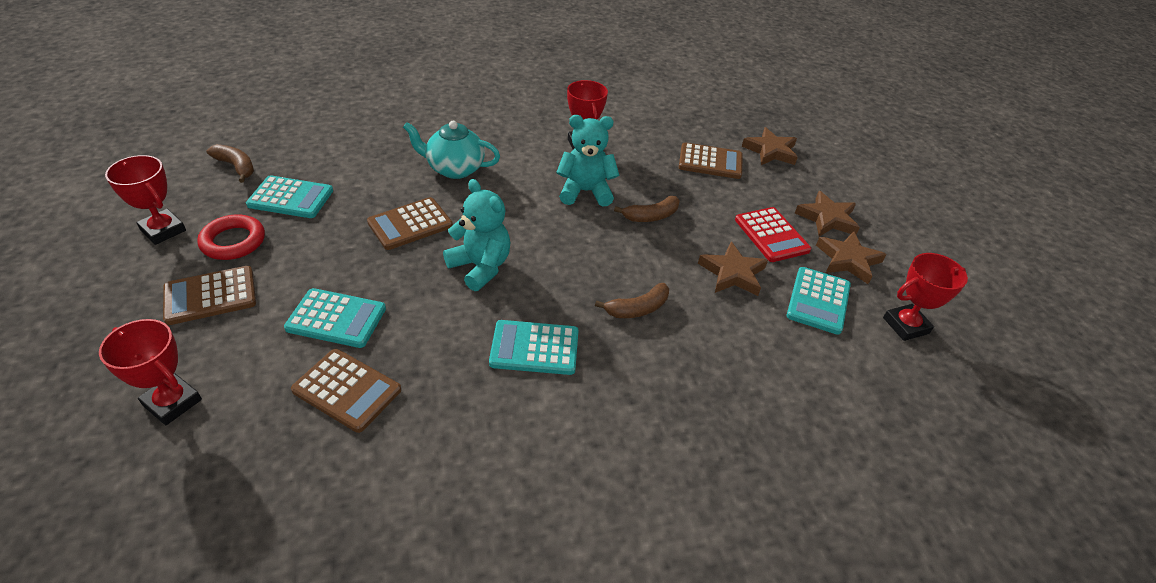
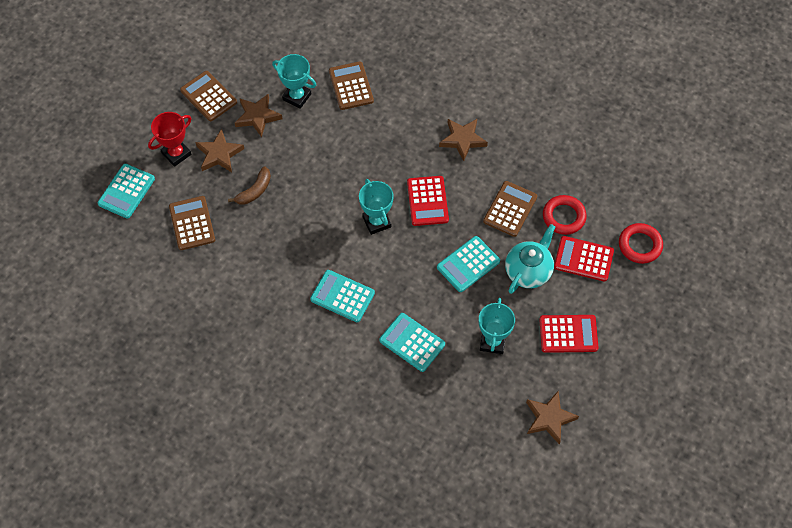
brown banana: 3 -> 1
red calculator: 1 -> 3
red ring: 1 -> 2
red trophy: 4 -> 1
turquoise teddy bear: 2 -> 0
turquoise trophy: 0 -> 3

